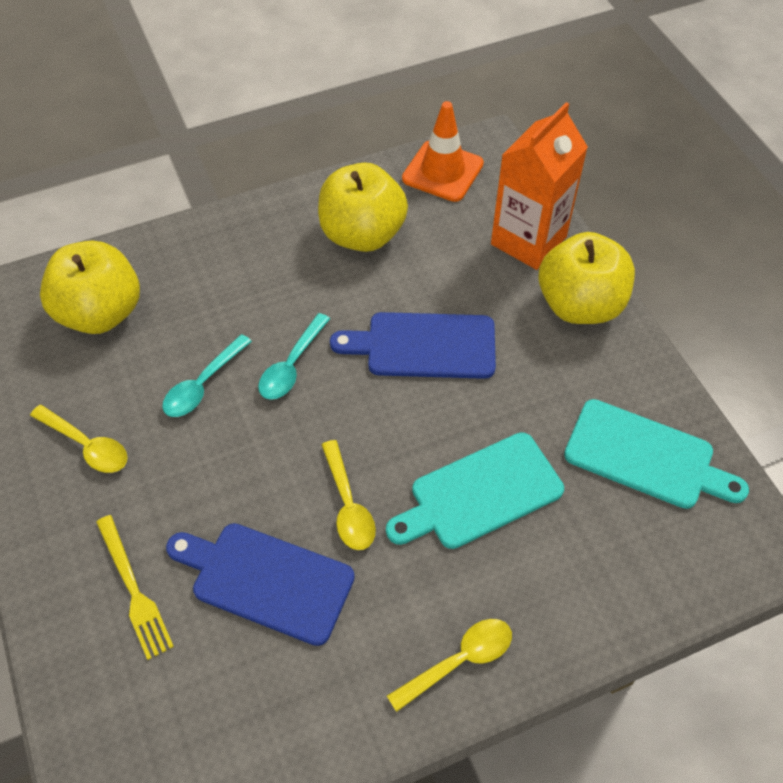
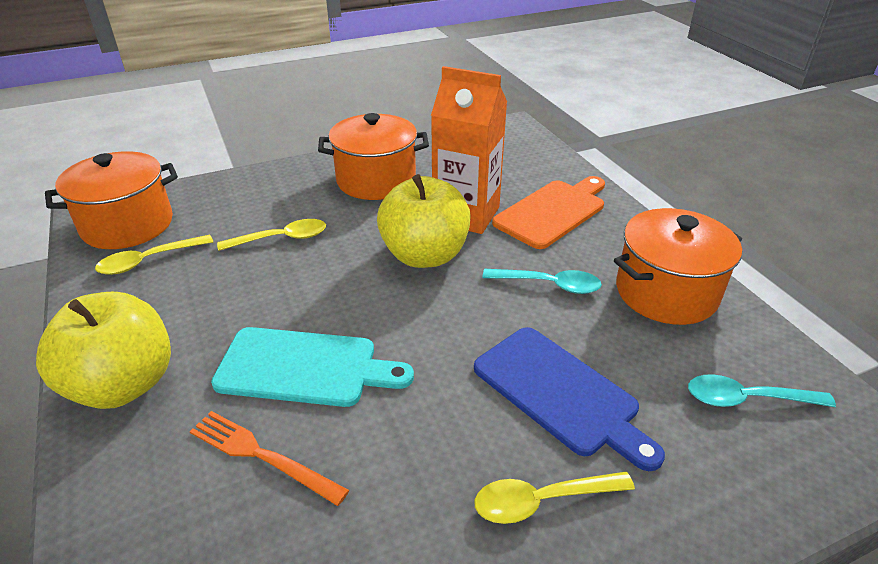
blue cutting board: 2 -> 1
orange cutting board: 0 -> 1
orange fork: 0 -> 1
orange pot: 0 -> 3
orange traffic cone: 1 -> 0
turquoise cutting board: 2 -> 1
yellow apple: 3 -> 2
yellow fork: 1 -> 0

